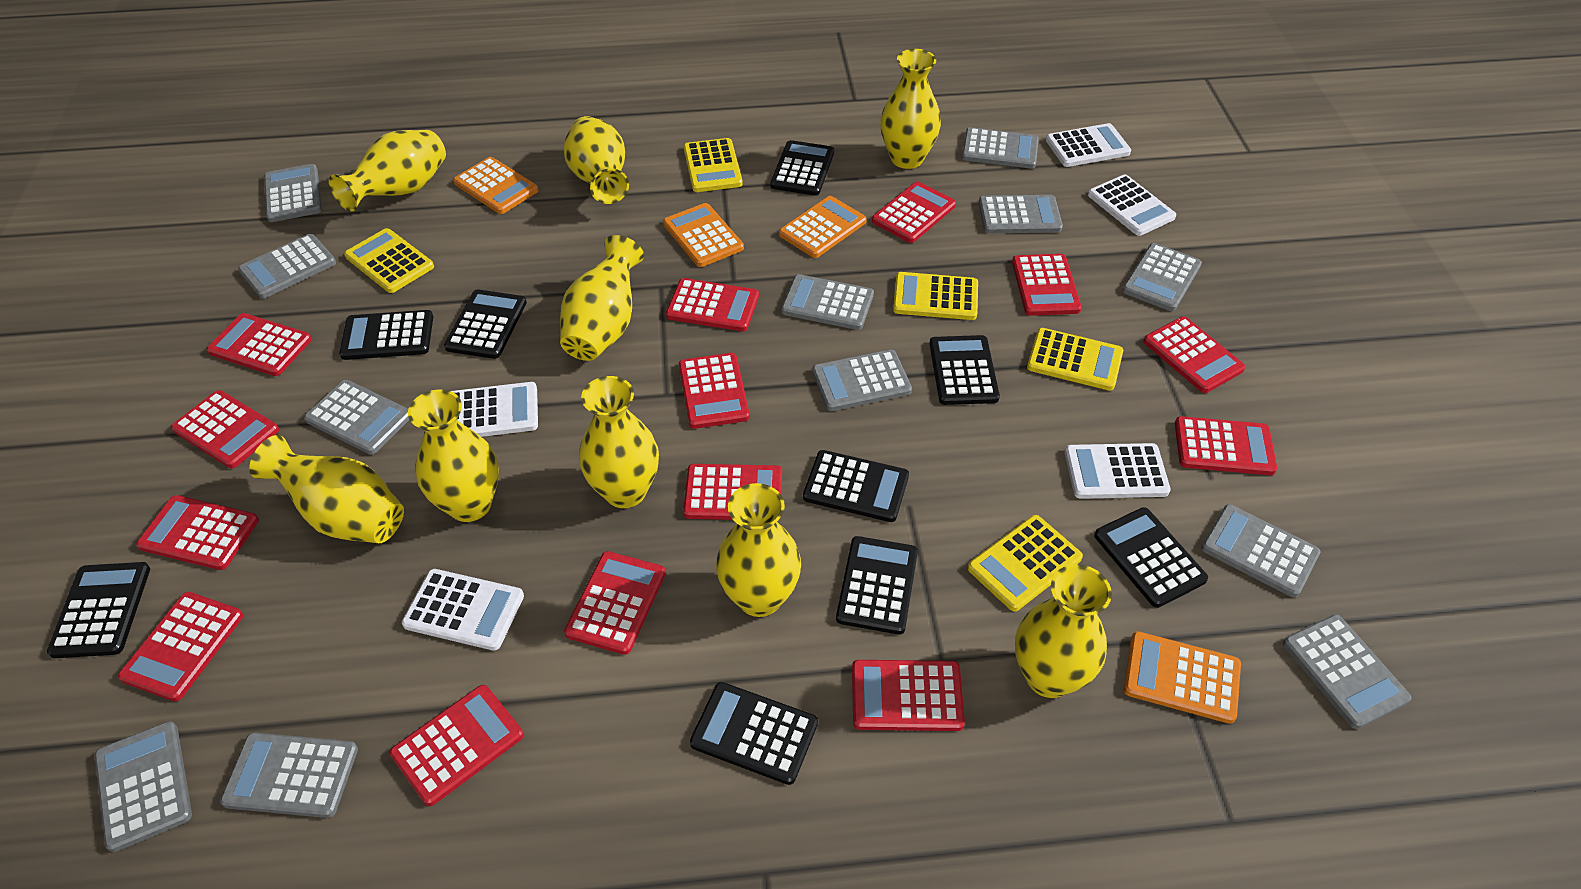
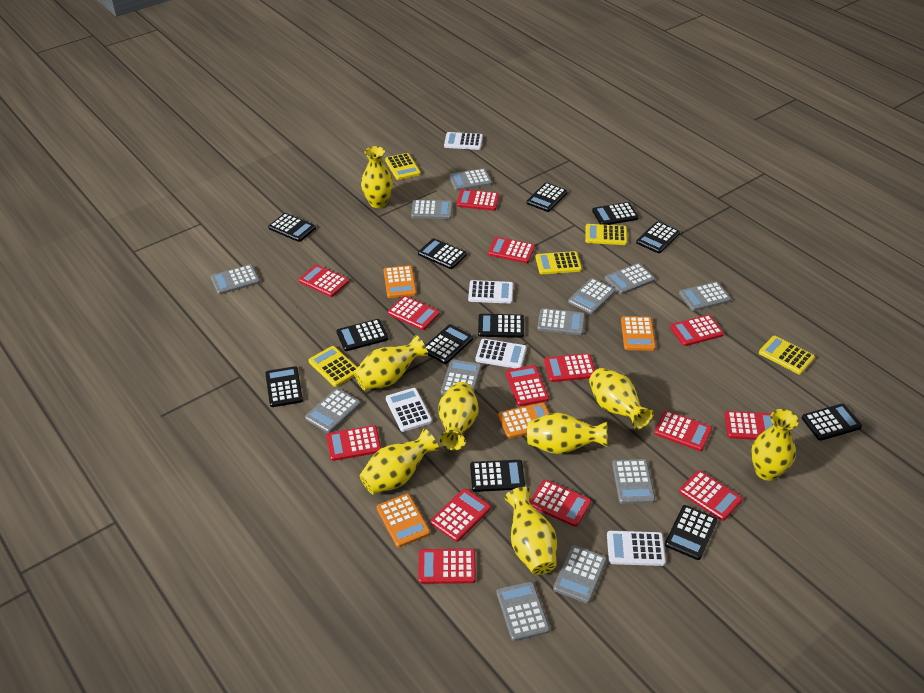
black calculator: 9 -> 12
yellow vase: 9 -> 8

